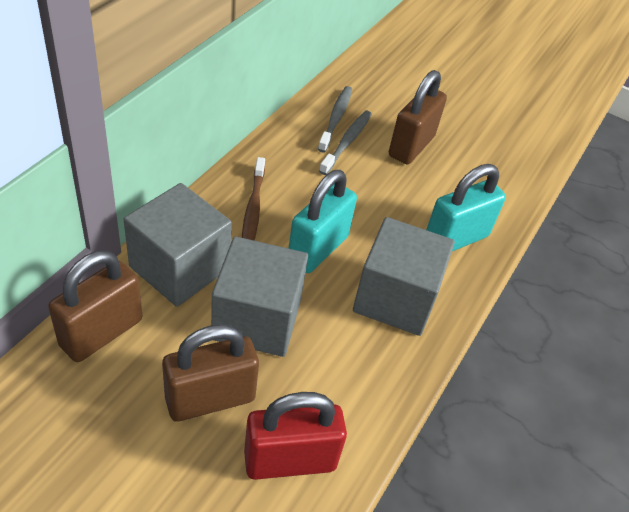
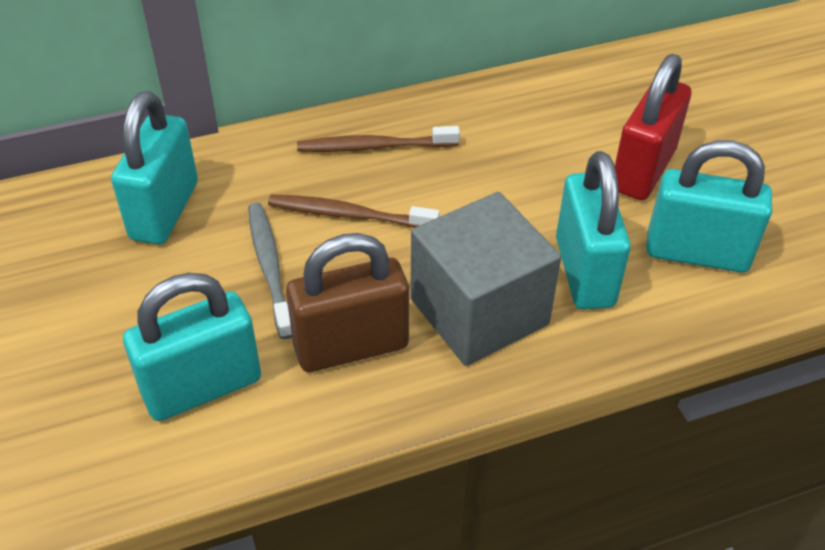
brown padlock: 3 -> 1
brown toothbrush: 1 -> 2
grey cube: 3 -> 1
grey toothbrush: 2 -> 1
turquoise padlock: 2 -> 4

